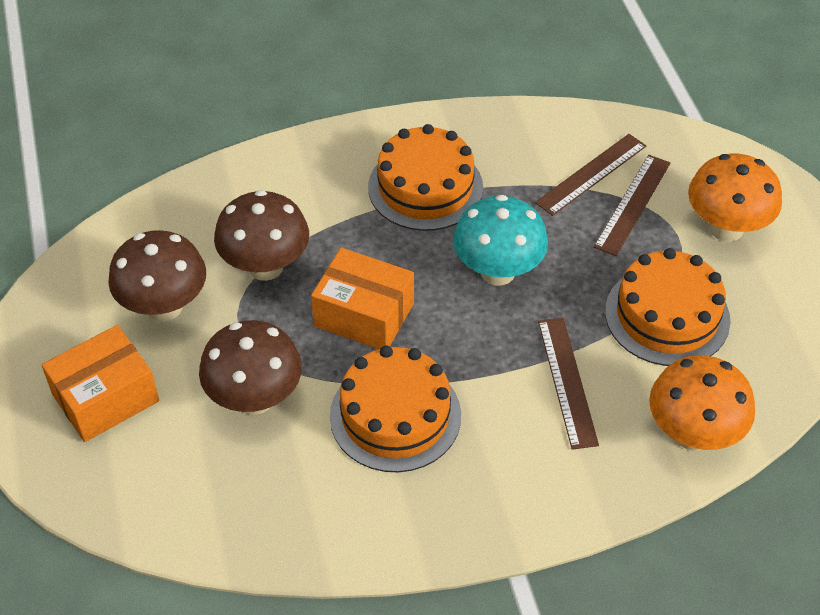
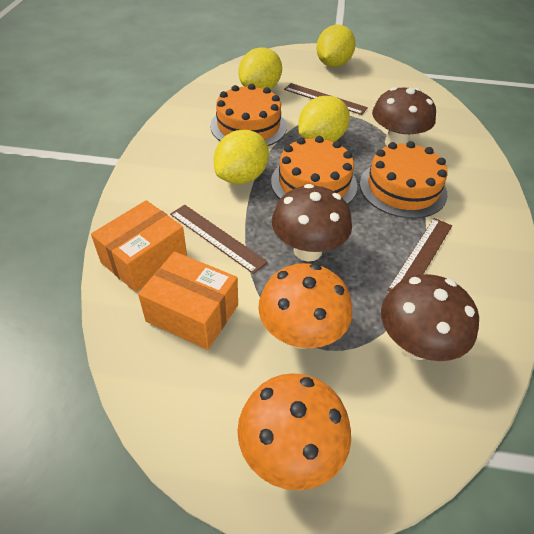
turquoise mushroom: 1 -> 0
yellow lemon: 0 -> 4

